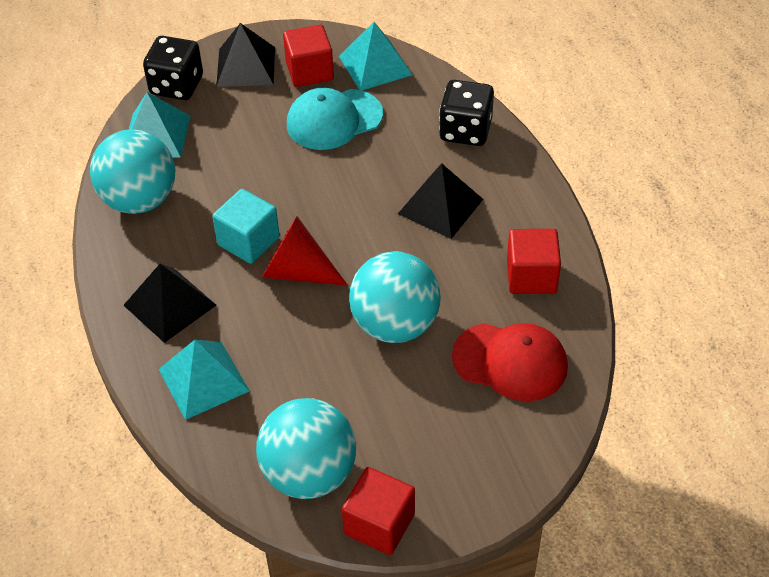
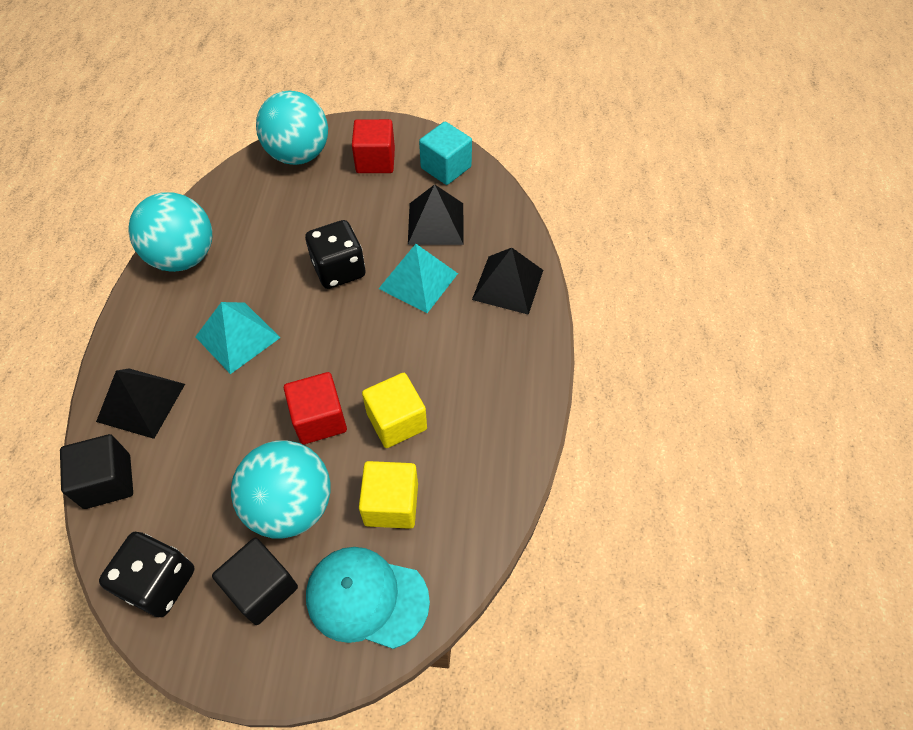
black cube: 0 -> 2
red cap: 1 -> 0
red cone: 1 -> 0
red cube: 3 -> 2
turquoise pyramid: 3 -> 2
yellow cube: 0 -> 2

